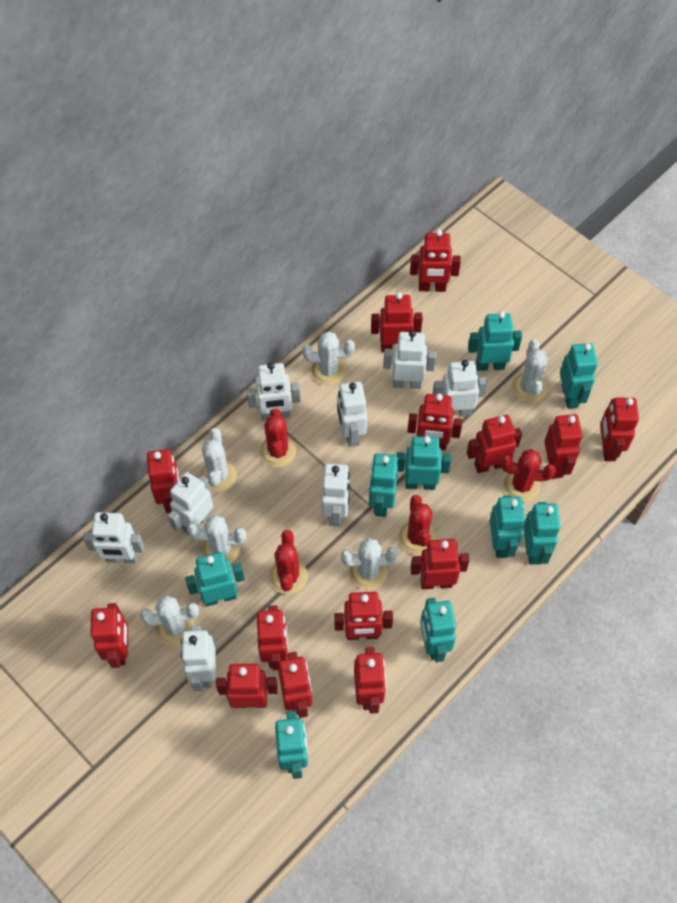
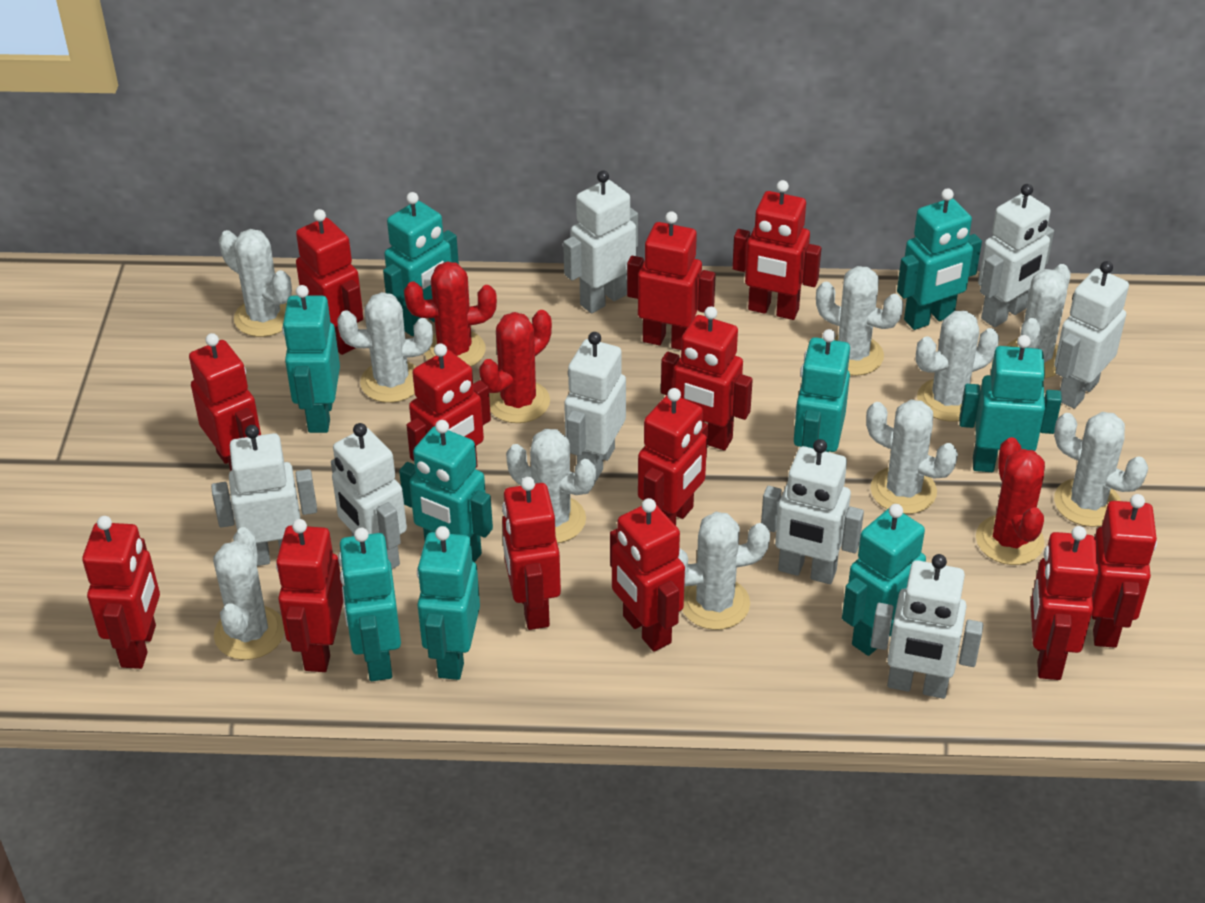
red cactus: 4 -> 3
red robot: 14 -> 13
white cactus: 6 -> 10

